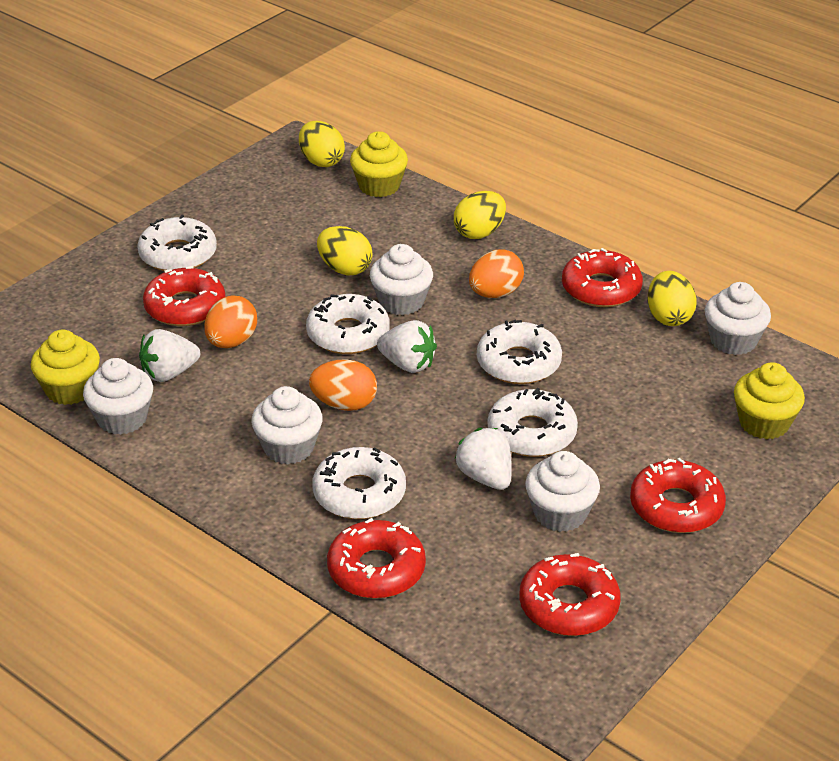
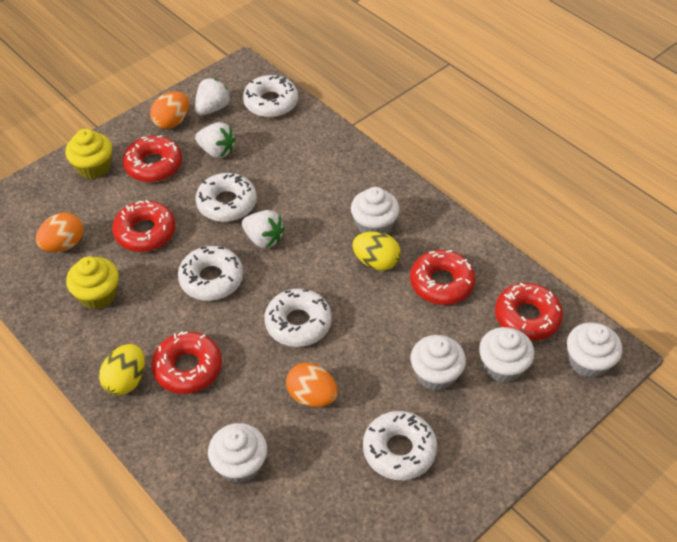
yellow cupcake: 3 -> 2
yellow egg: 4 -> 2

